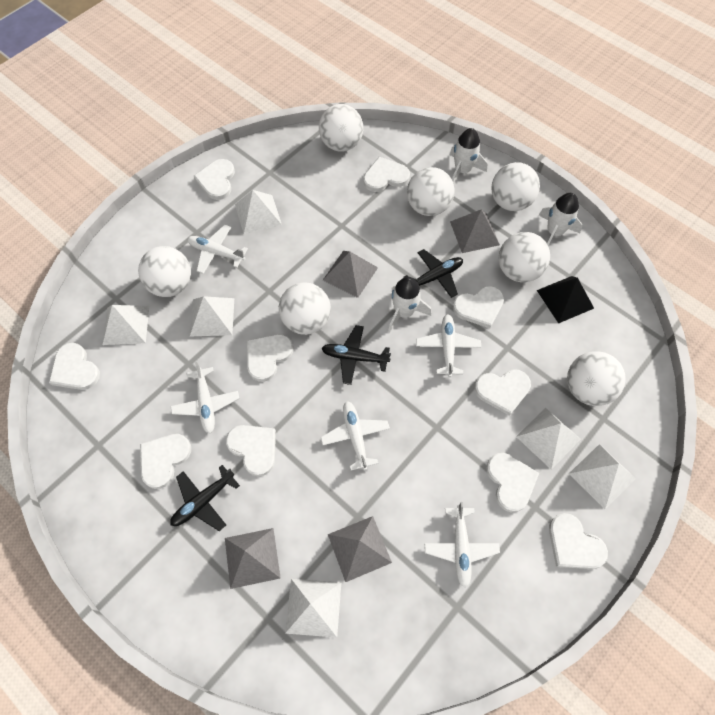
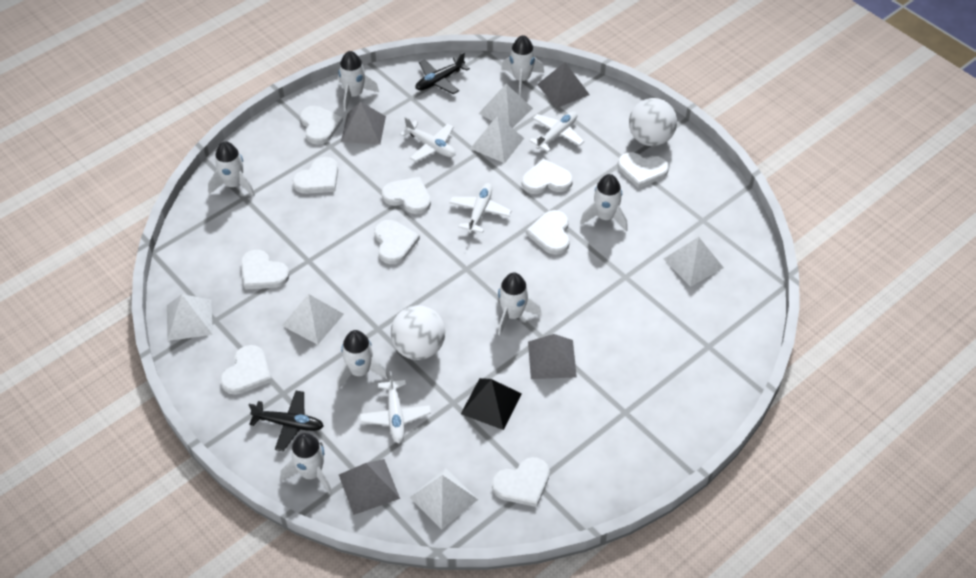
black plane: 3 -> 2
white ball: 7 -> 2
white plane: 5 -> 4
white rocket: 3 -> 7

